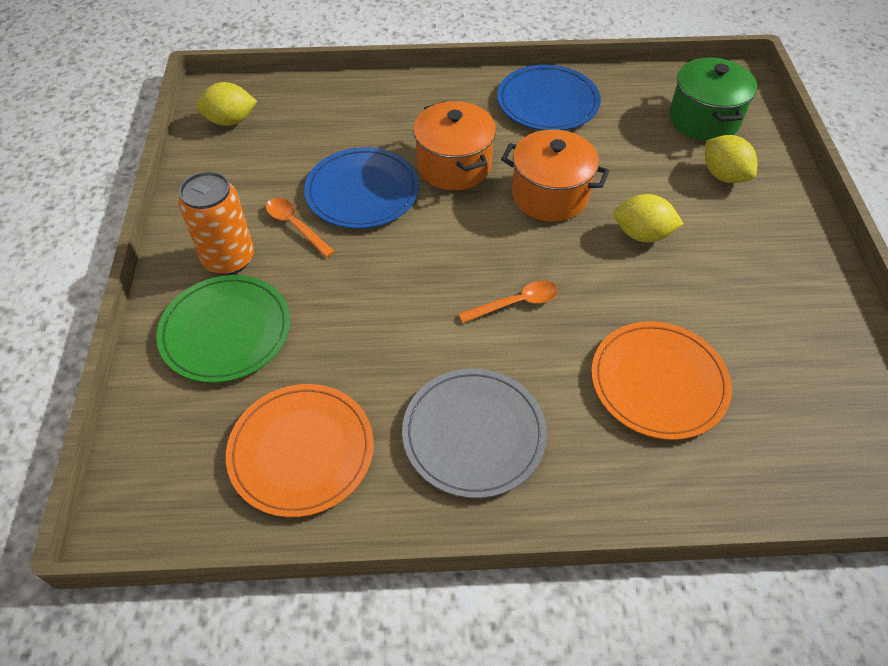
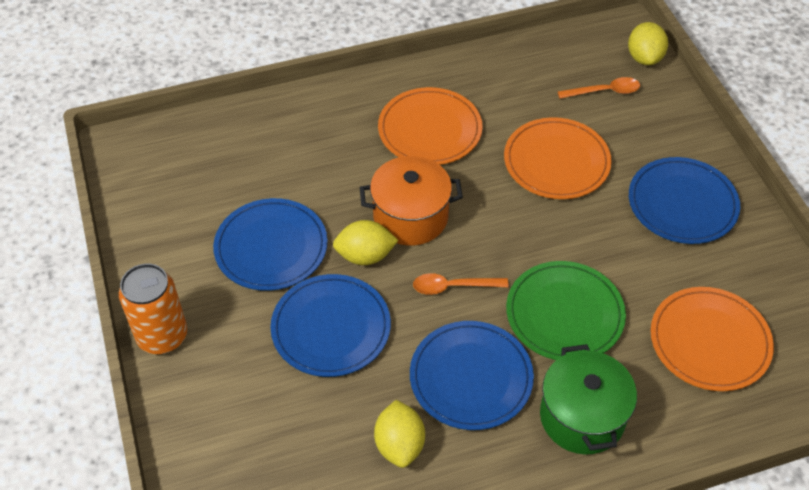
blue plate: 2 -> 4
grey plate: 1 -> 0
orange plate: 2 -> 3
orange pot: 2 -> 1

